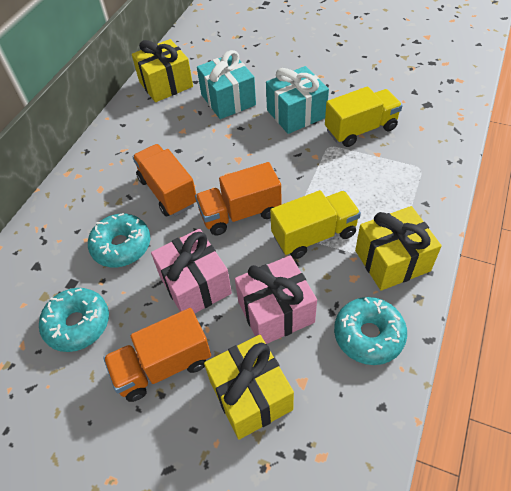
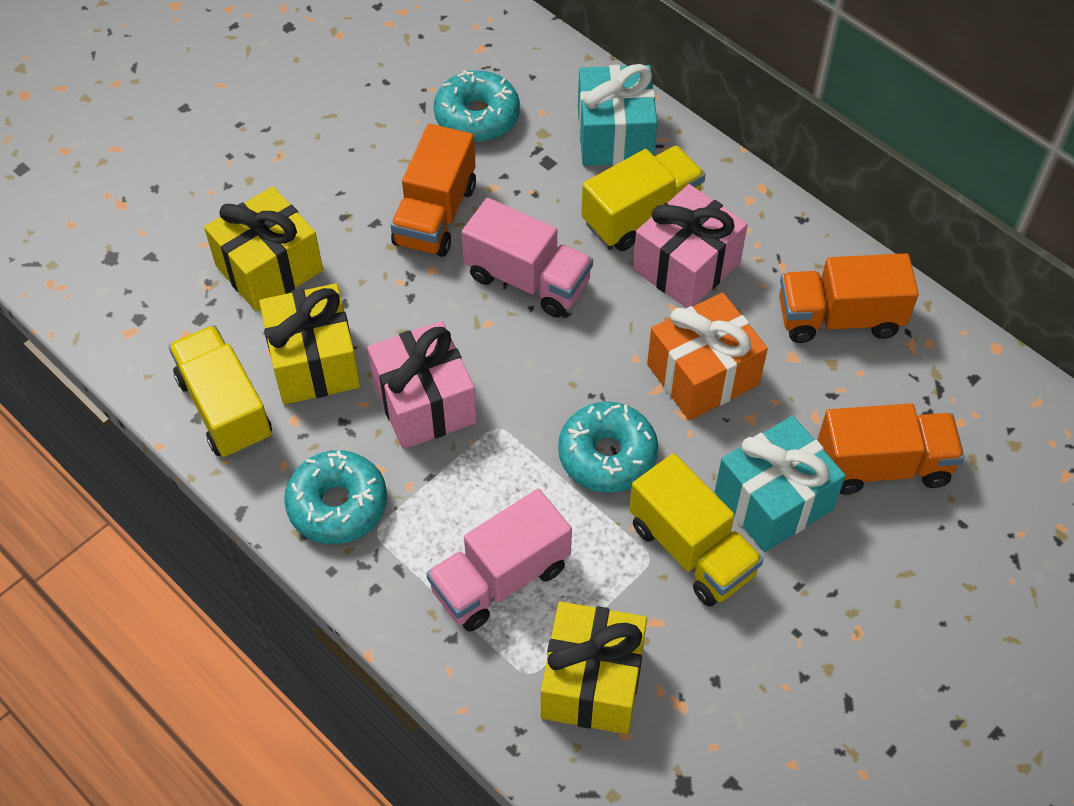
orange gift: 0 -> 1
pink truck: 0 -> 2
yellow truck: 2 -> 3

